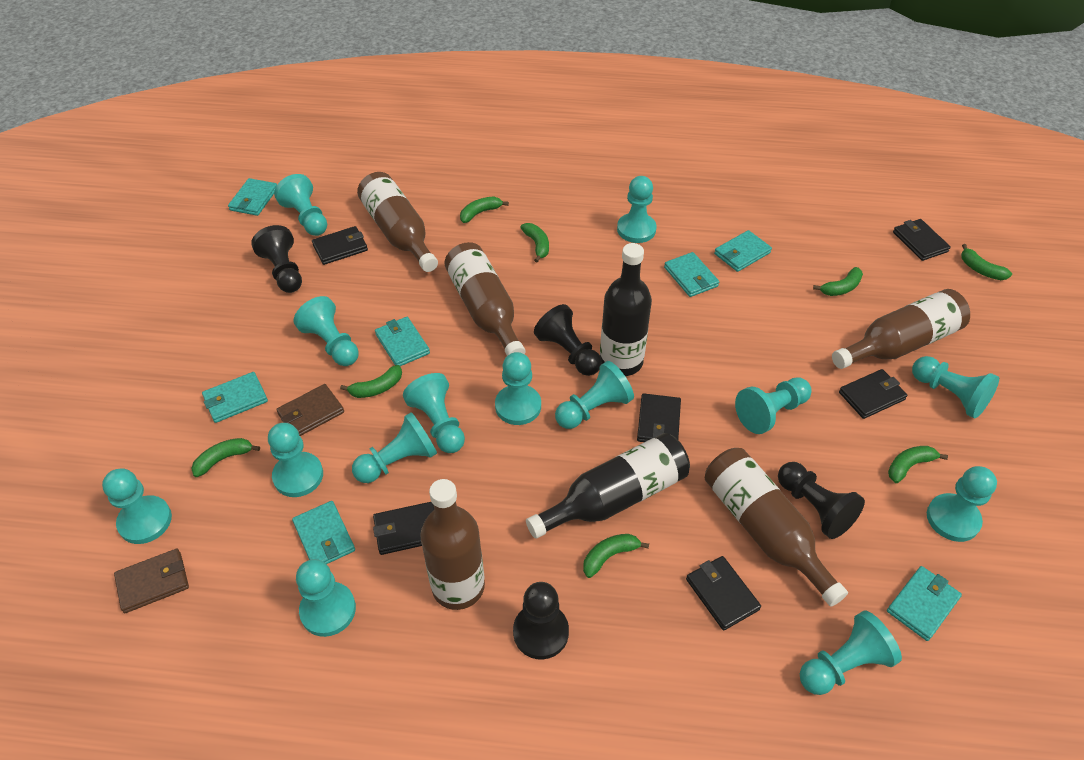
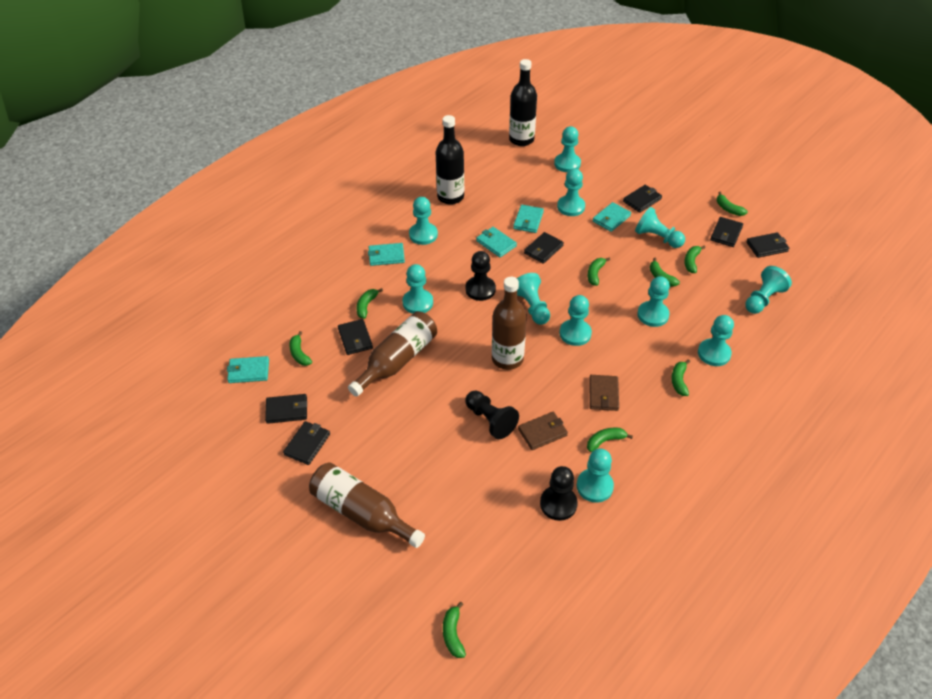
black pawn: 4 -> 3
black wallet: 6 -> 7
brown bottle: 5 -> 3
green banana: 8 -> 9
turquoise pawn: 14 -> 11
turquoise wallet: 7 -> 5

